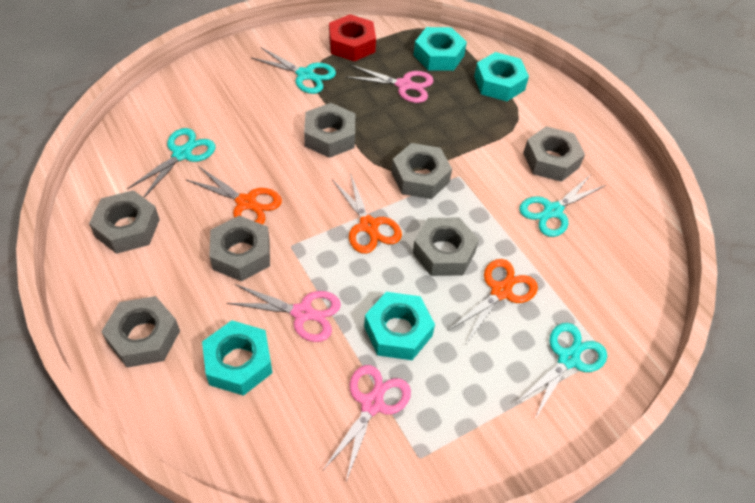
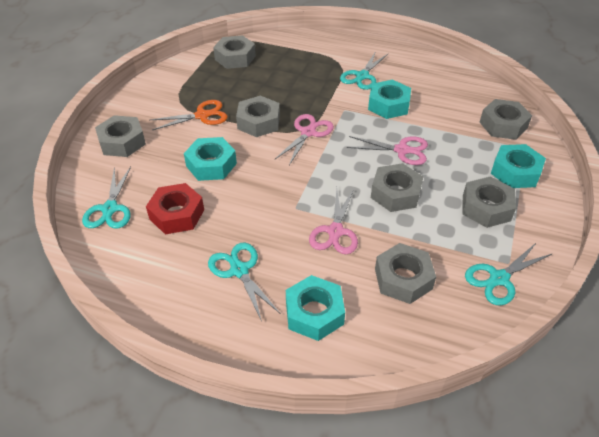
orange scissors: 3 -> 1

